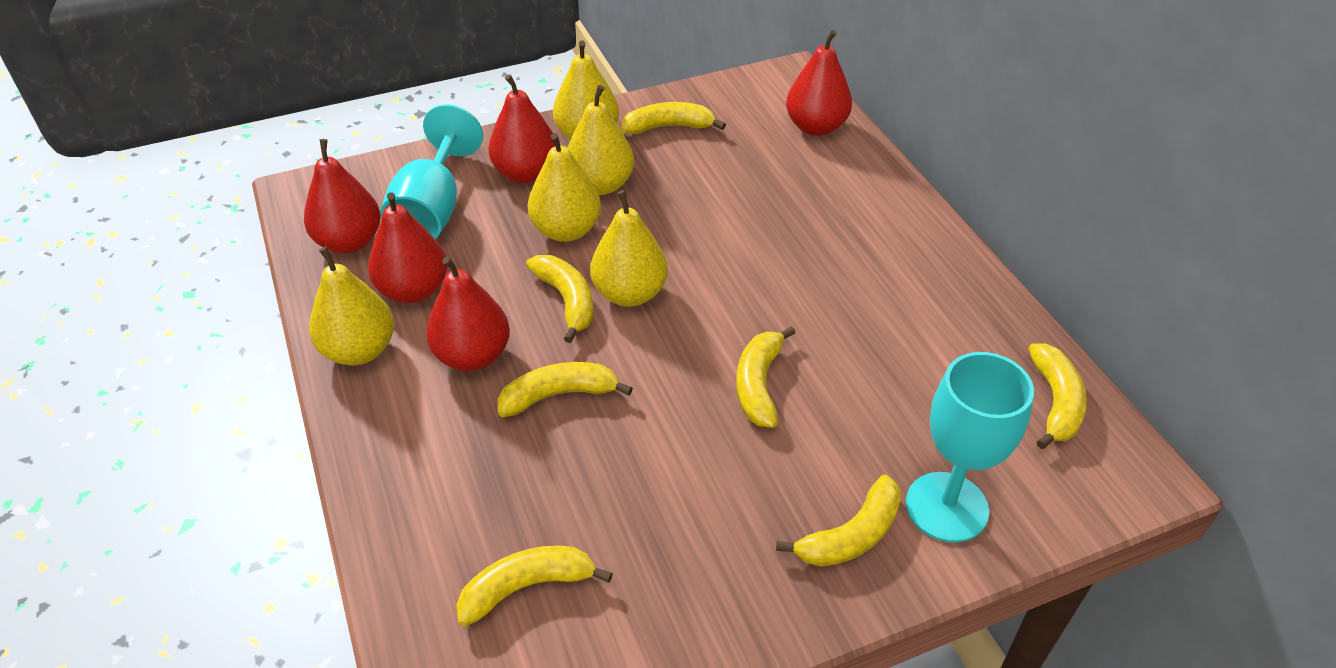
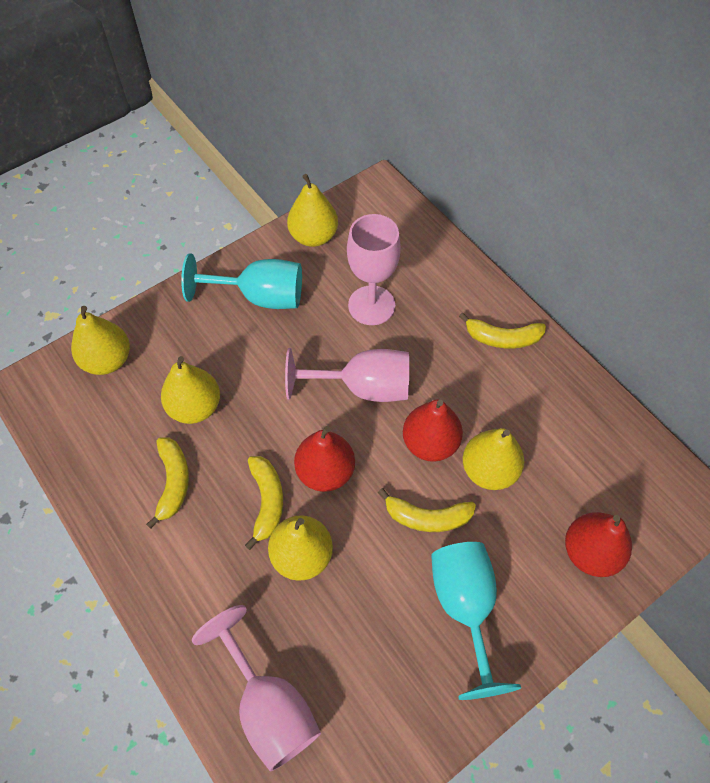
pink goblet: 0 -> 3
red pear: 5 -> 3
yellow banana: 7 -> 4

